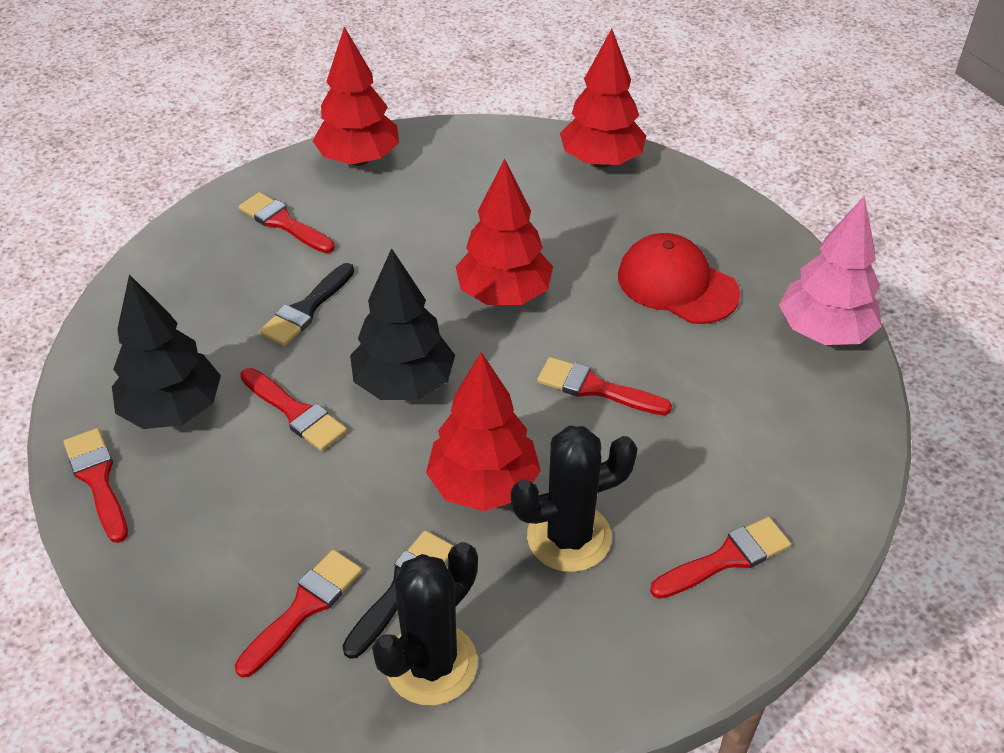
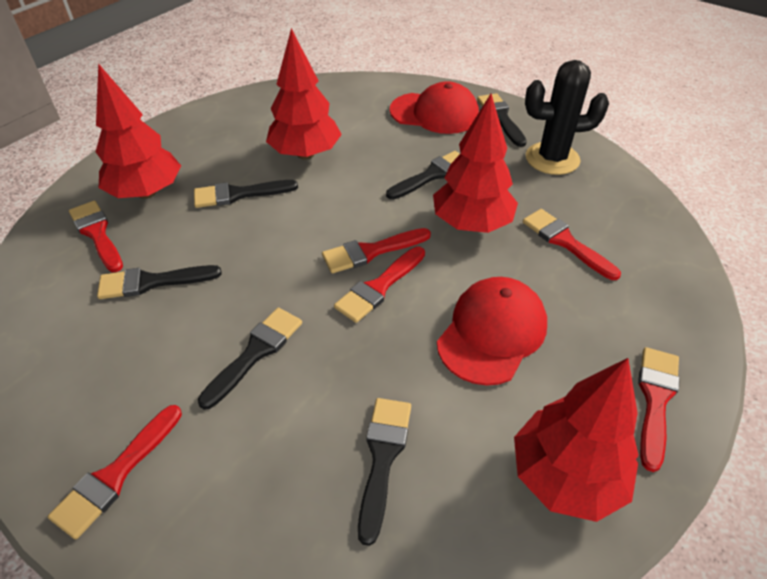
black brush: 2 -> 6
black cactus: 2 -> 1
black tree: 2 -> 0
pink tree: 1 -> 0
red cap: 1 -> 2

